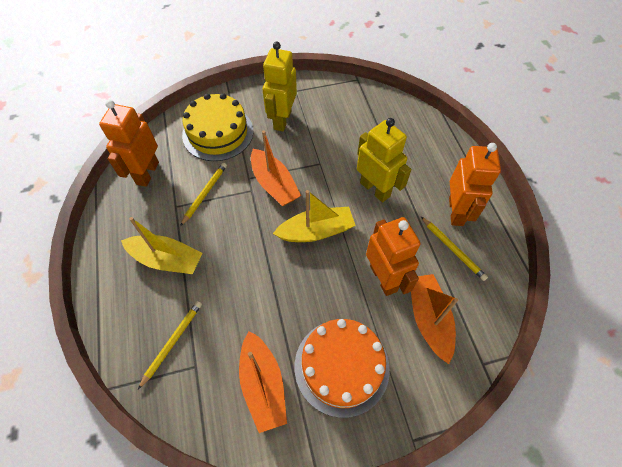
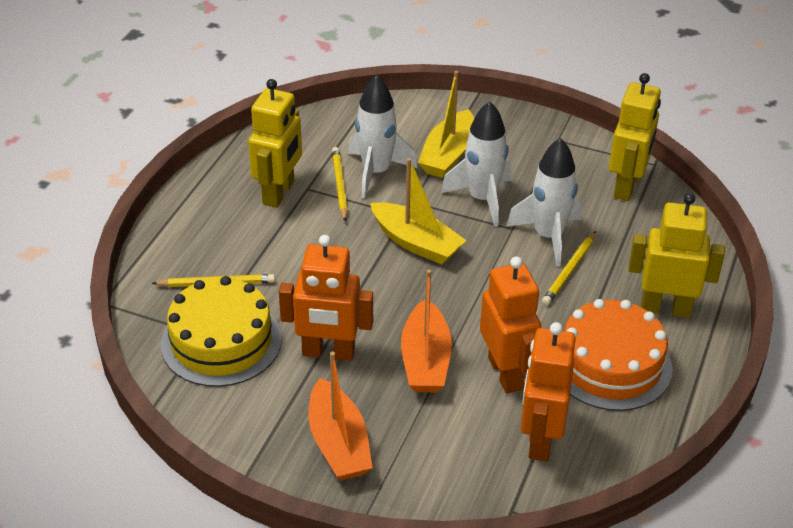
orange boat: 3 -> 2
white rocket: 0 -> 3
yellow robot: 2 -> 3

